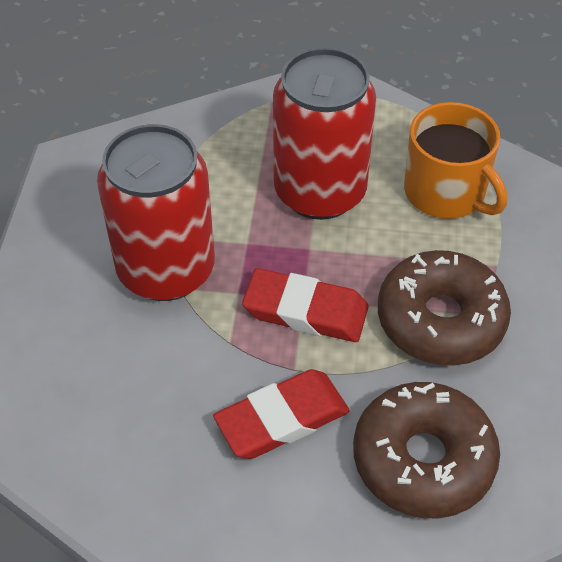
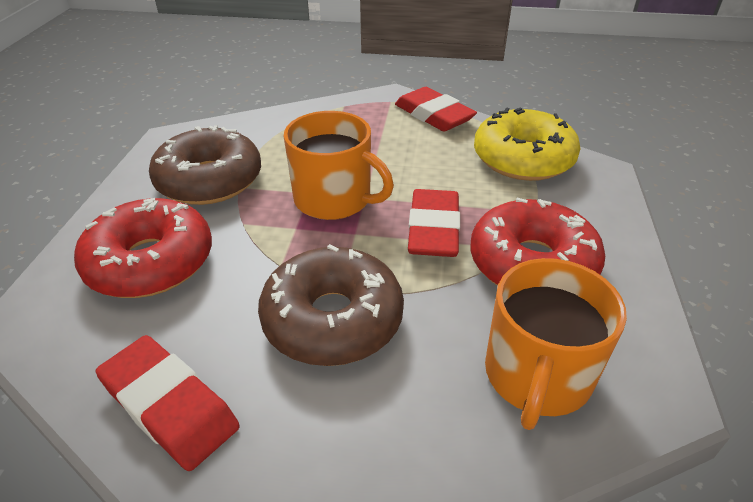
orange mug: 1 -> 2
red can: 2 -> 0
red donut: 0 -> 2
red eraser: 2 -> 3
yellow donut: 0 -> 1

